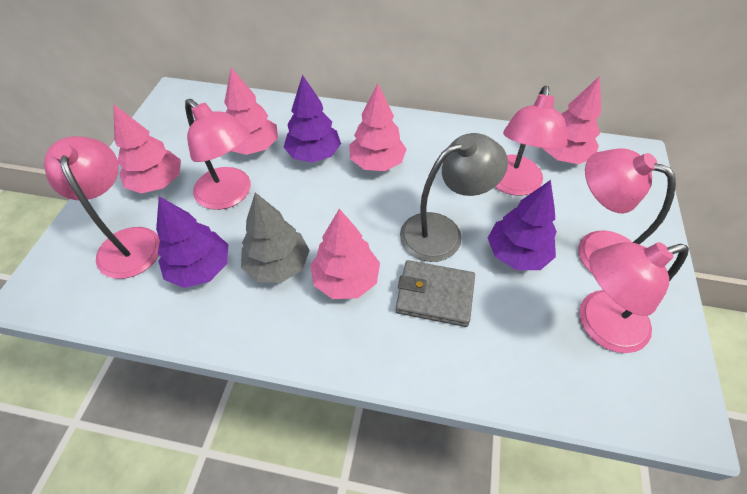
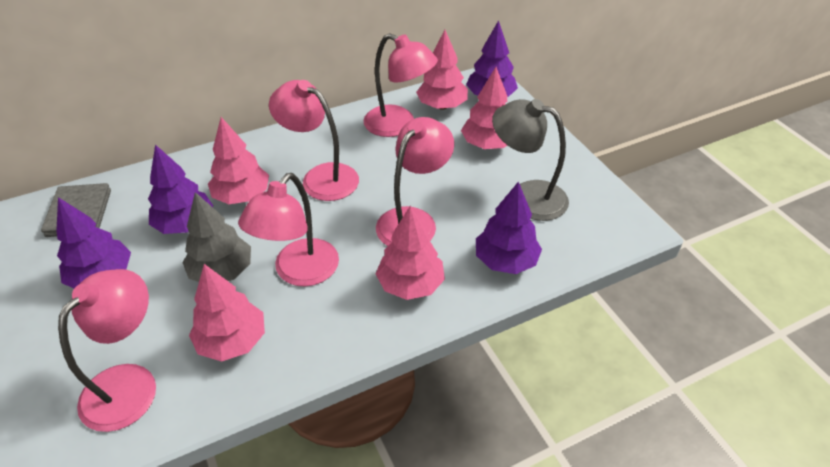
purple tree: 3 -> 4

